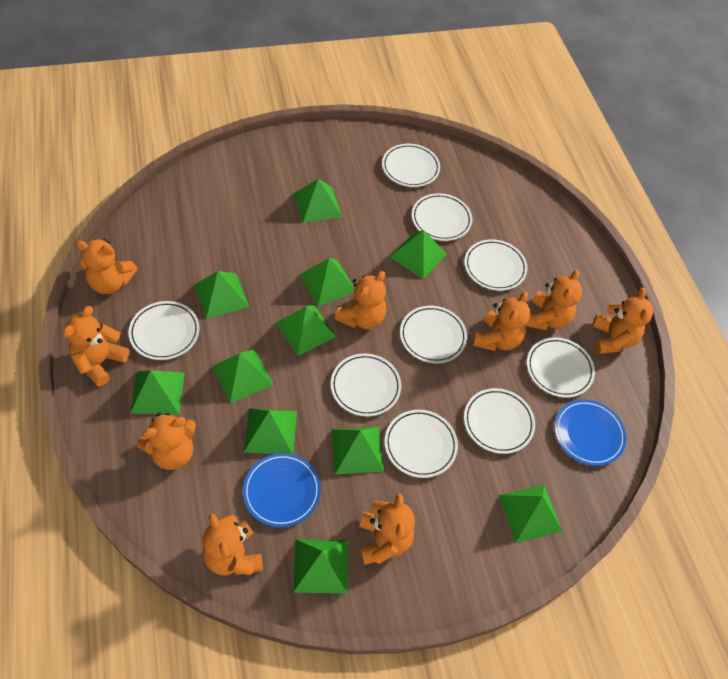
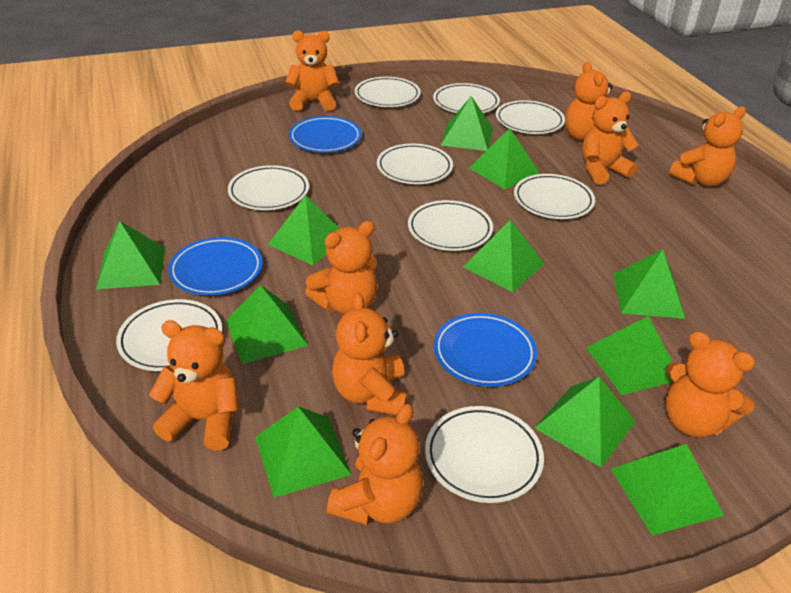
blue plate: 2 -> 3

